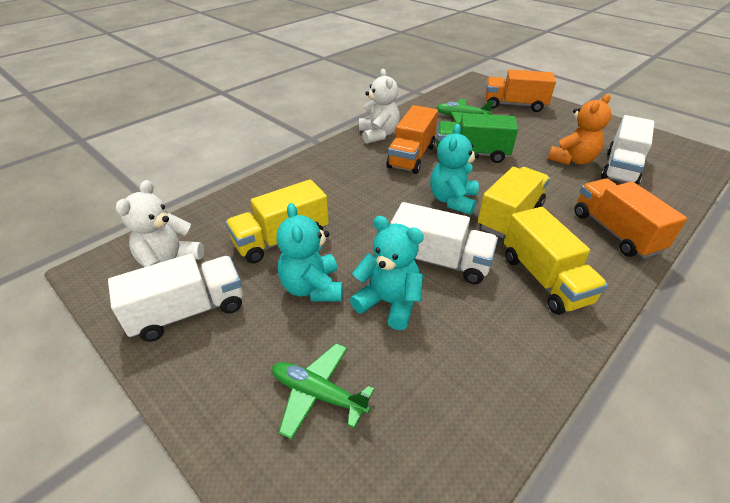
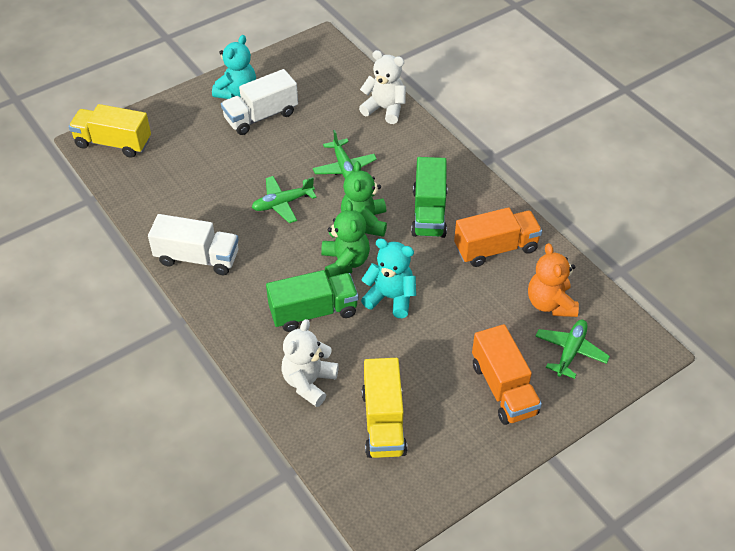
green plane: 2 -> 3
green teddy bear: 0 -> 2
green truck: 1 -> 2
orange truck: 3 -> 2
turquoise teddy bear: 3 -> 2
white truck: 3 -> 2
yellow truck: 3 -> 2

